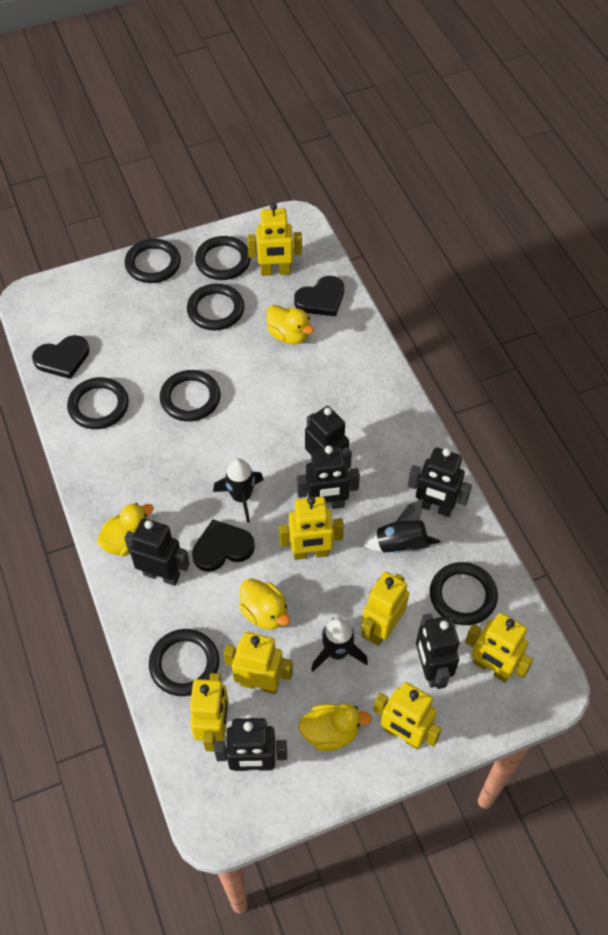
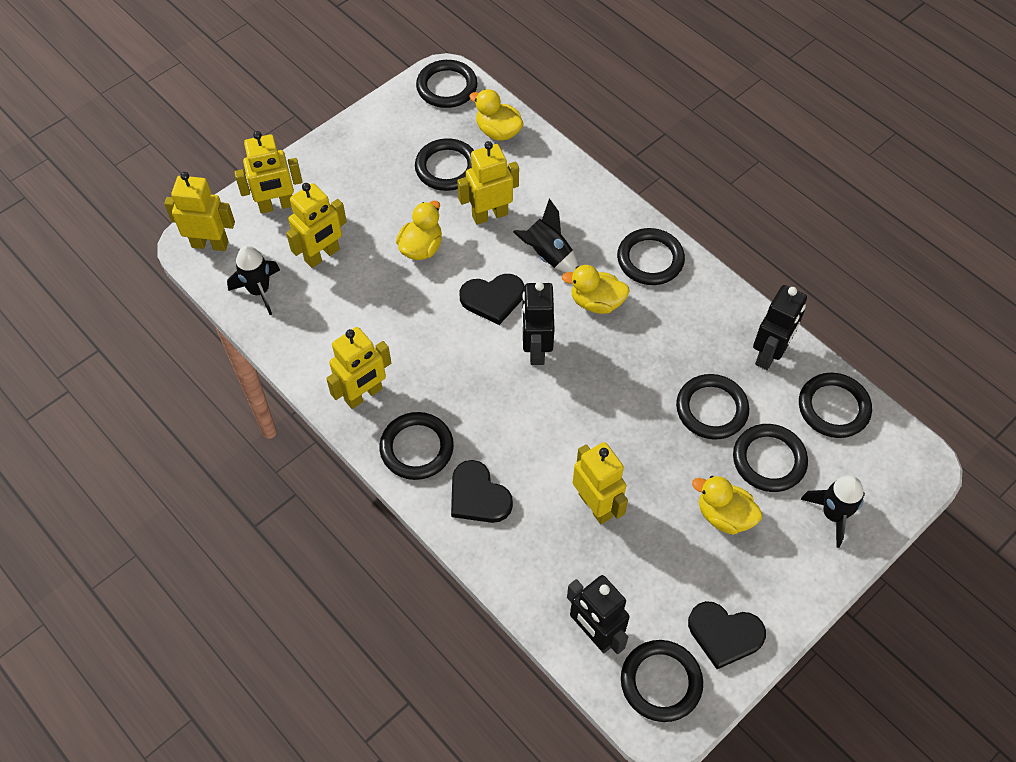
black ring: 7 -> 8
black robot: 6 -> 3
yellow robot: 7 -> 6

